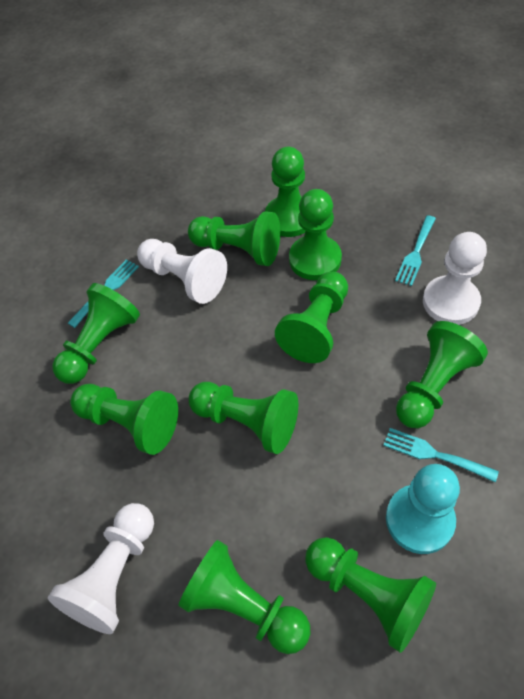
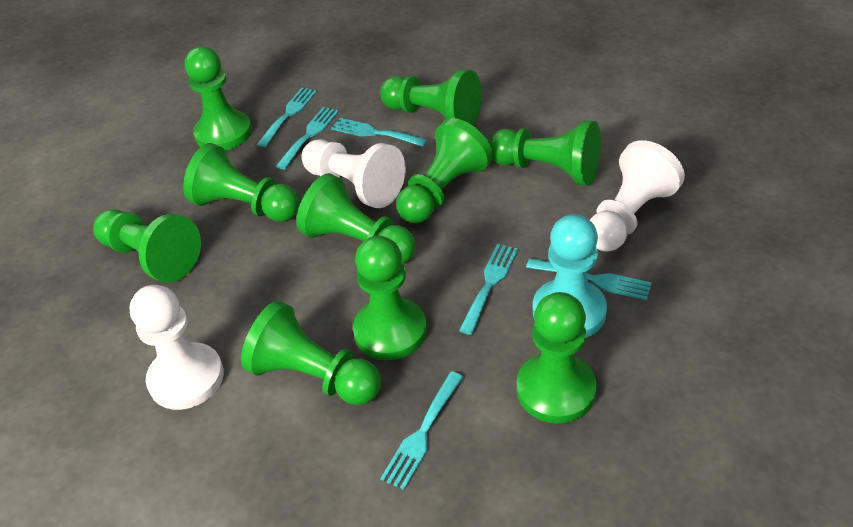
turquoise fork: 3 -> 6

